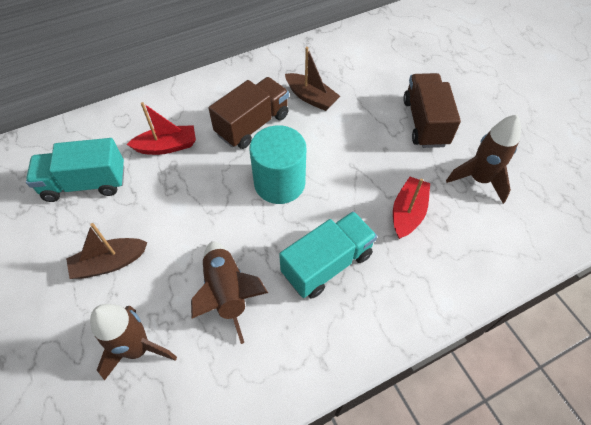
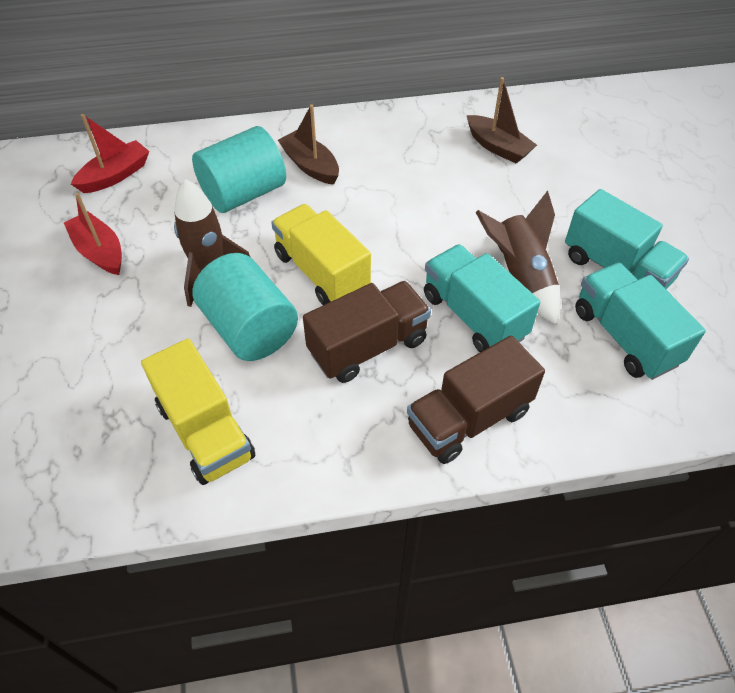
brown rocket: 3 -> 2
turquoise cylinder: 1 -> 2
turquoise truck: 2 -> 3
yellow truck: 0 -> 2

